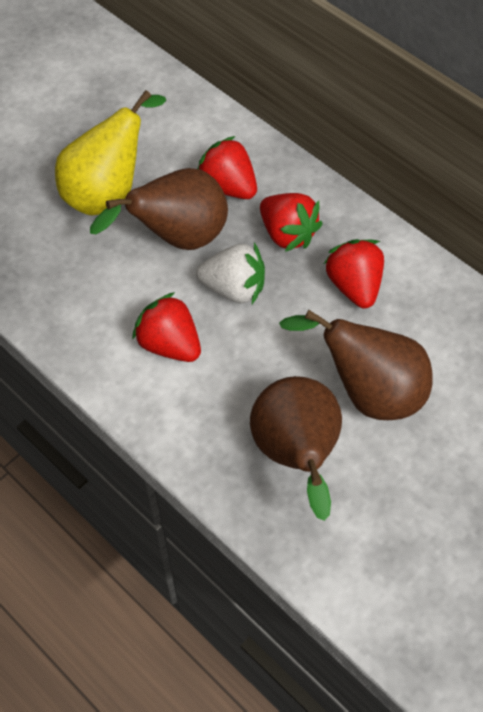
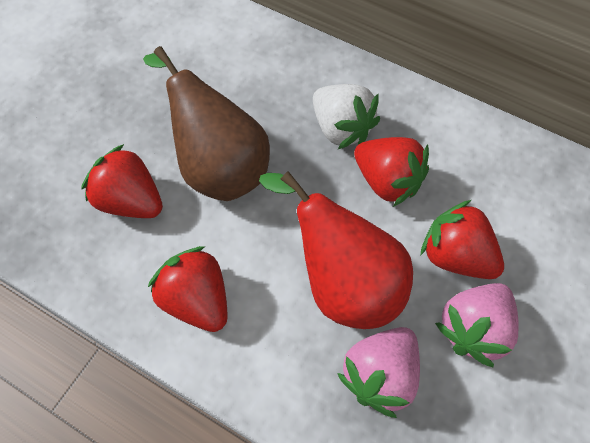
brown pear: 3 -> 1
pink strawberry: 0 -> 2
red pear: 0 -> 1
yellow pear: 1 -> 0

